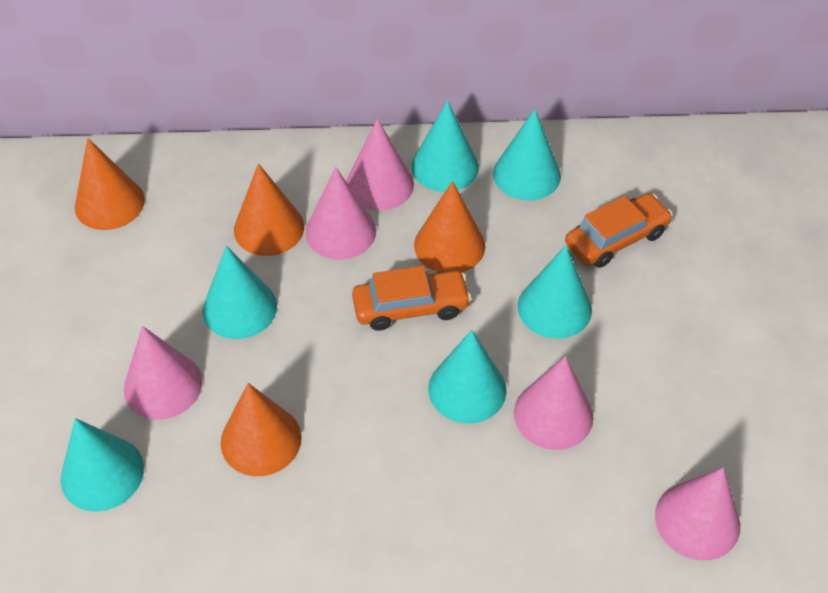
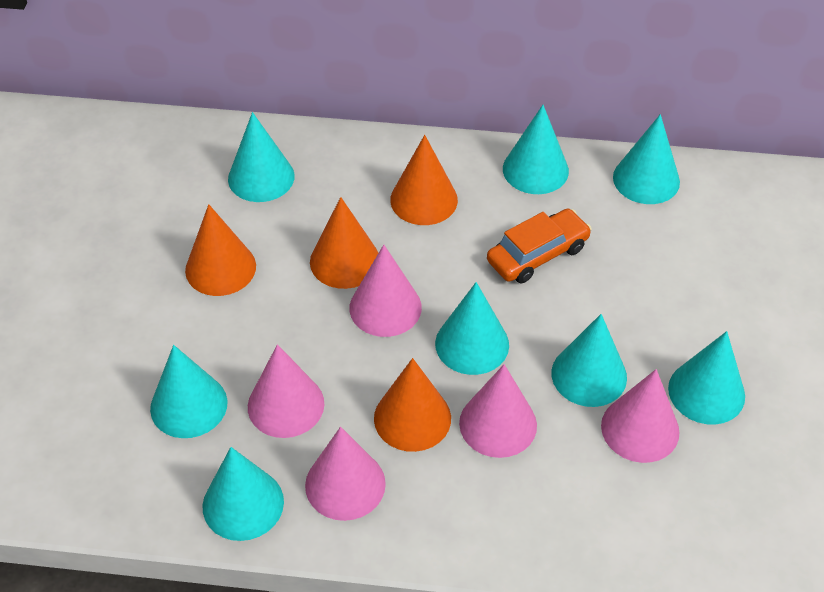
orange car: 2 -> 1
turquoise cone: 6 -> 8

